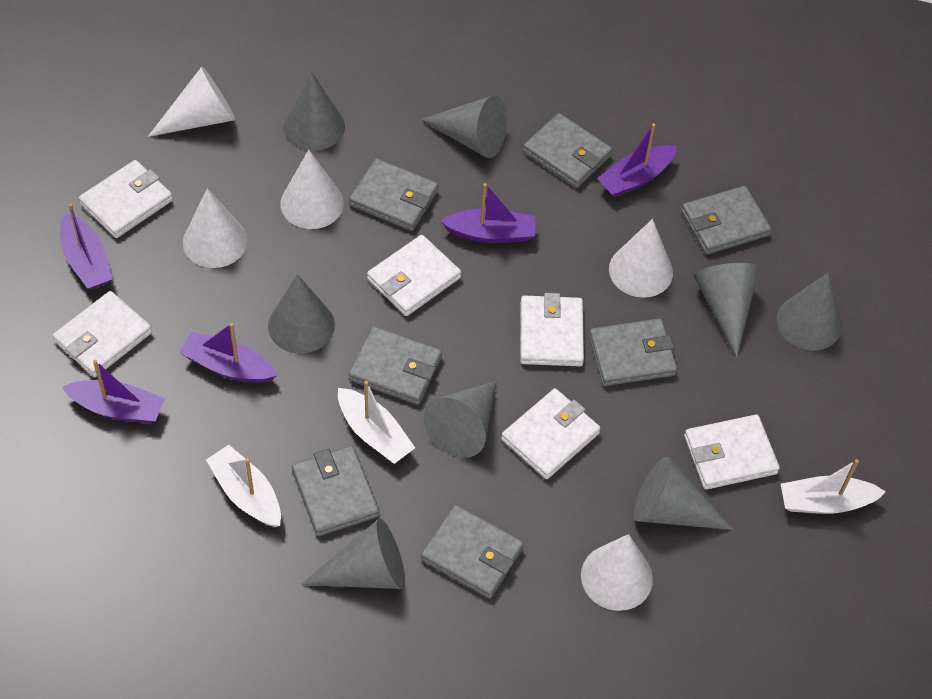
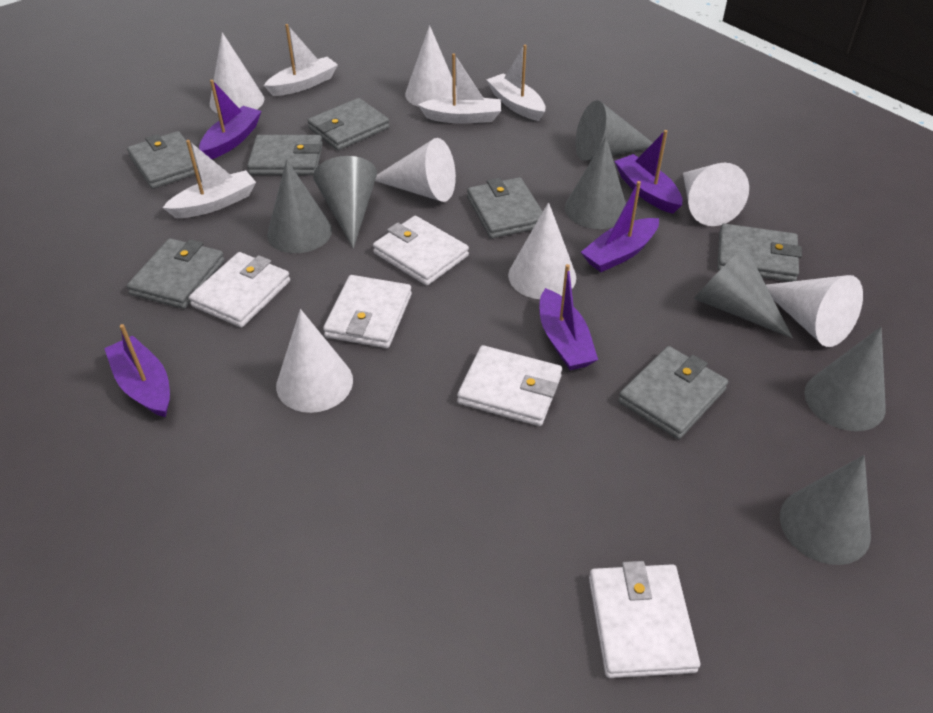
grey cone: 8 -> 7
white boat: 3 -> 4
white cone: 5 -> 7
white wallet: 6 -> 5

